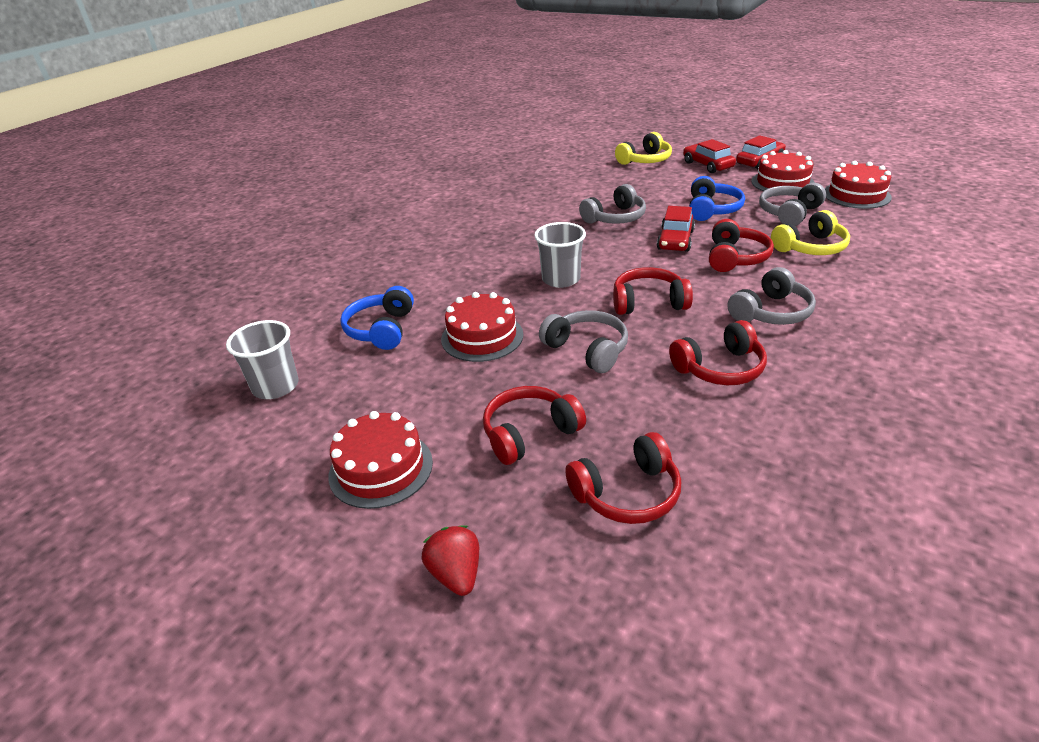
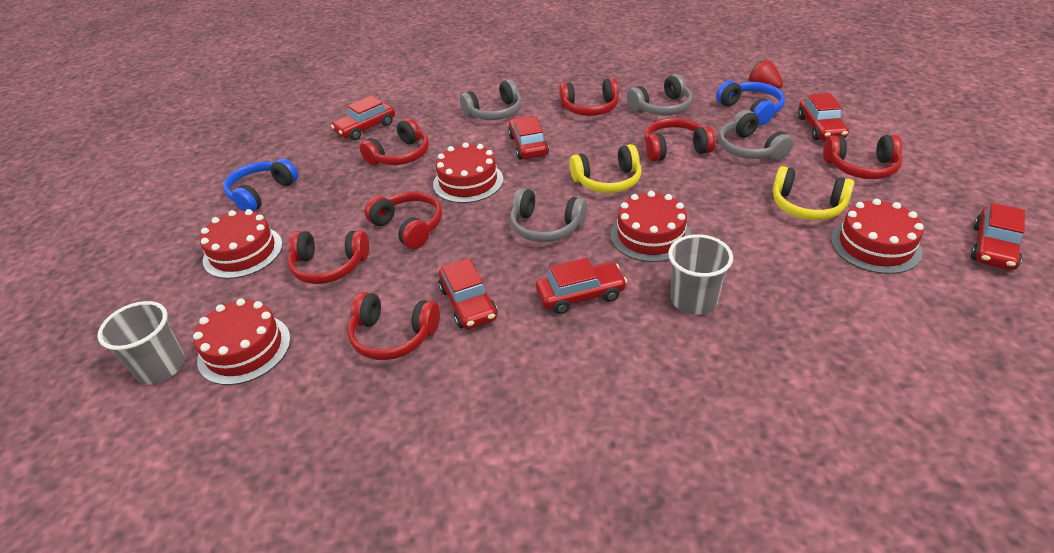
red cake: 4 -> 5
red car: 3 -> 6
red headphones: 5 -> 7

